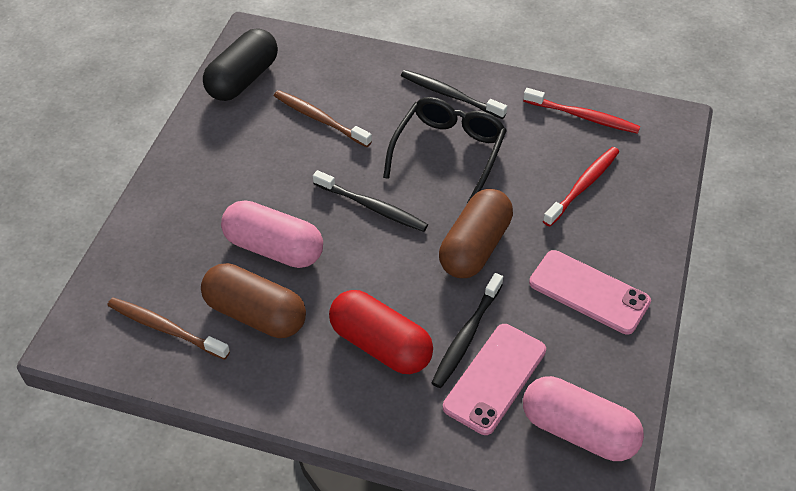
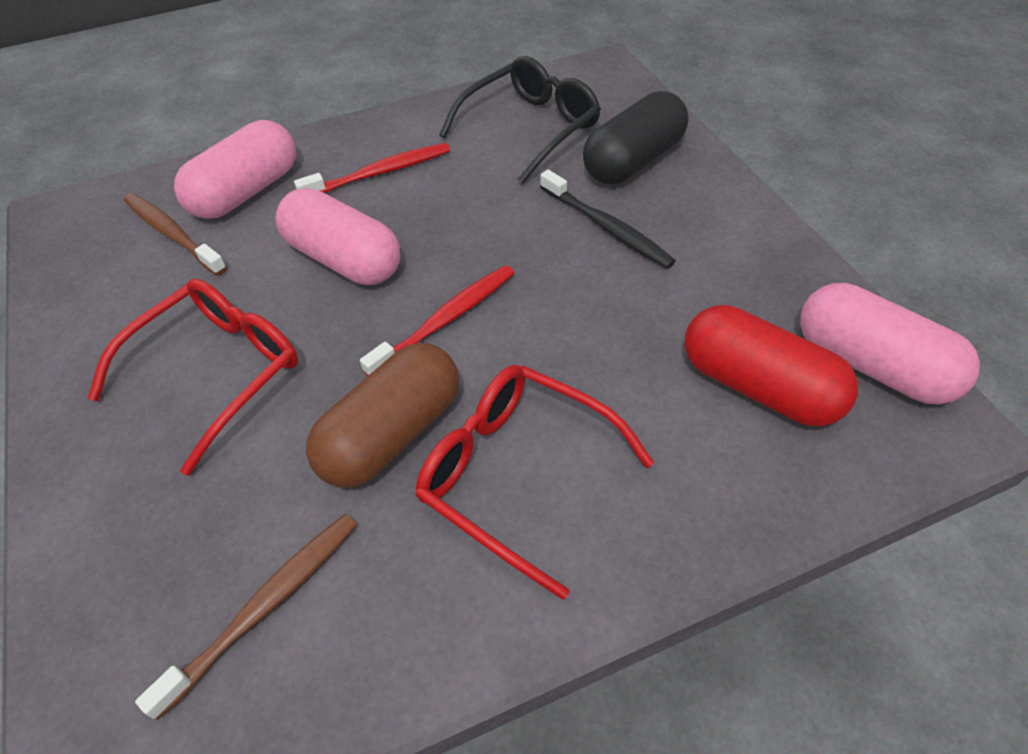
black toothbrush: 3 -> 1
brown capsule: 2 -> 1
pink capsule: 2 -> 3
pink phone: 2 -> 0
red glasses: 0 -> 2

